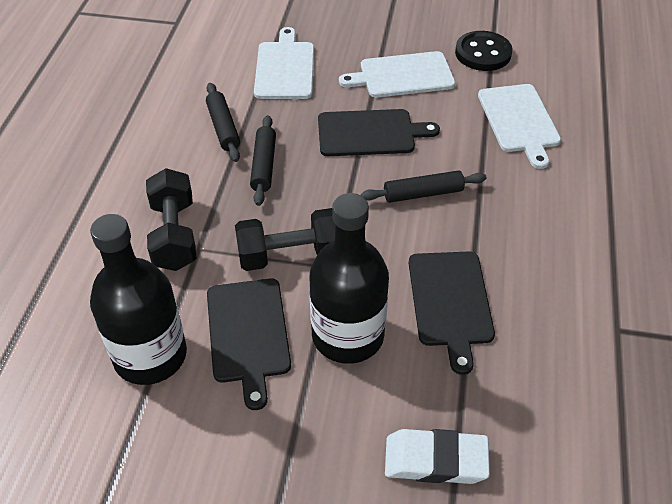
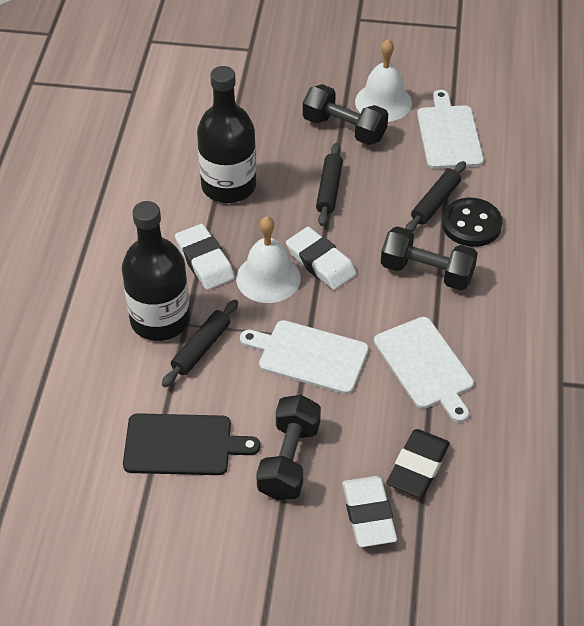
black cutting board: 3 -> 1
black dumbbell: 2 -> 3
black eraser: 0 -> 1
white bell: 0 -> 2
white eraser: 1 -> 3

